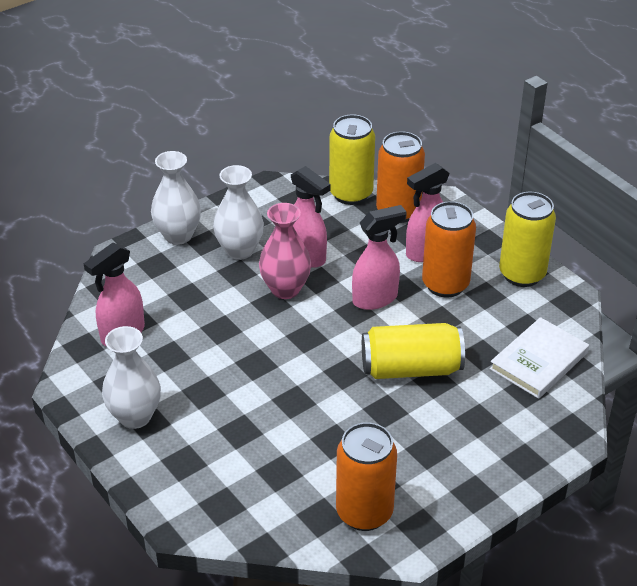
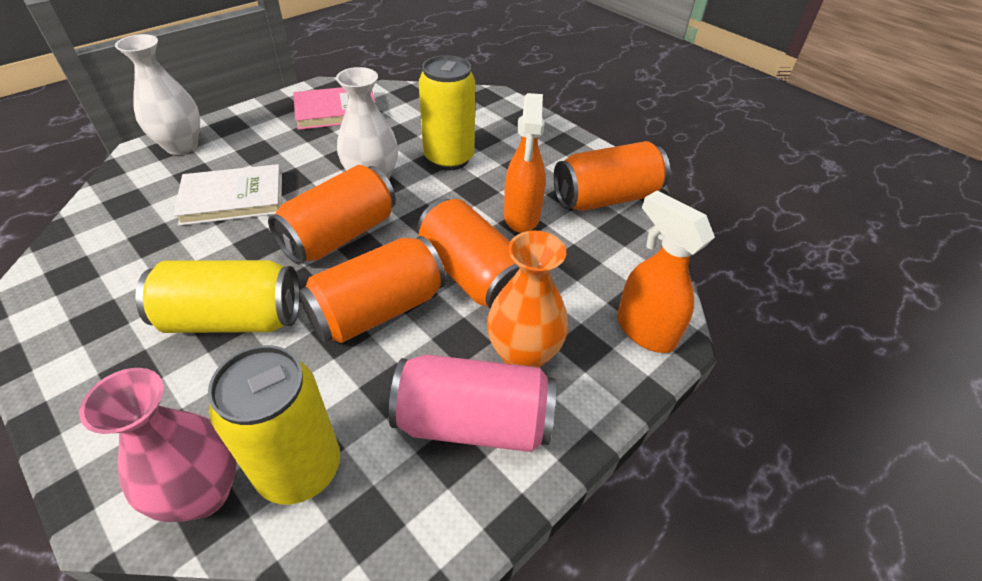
orange can: 3 -> 4
orange spray bottle: 0 -> 2
orange vase: 0 -> 1
pink book: 0 -> 1
pink can: 0 -> 1
pink spray bottle: 4 -> 0
white vase: 3 -> 2

